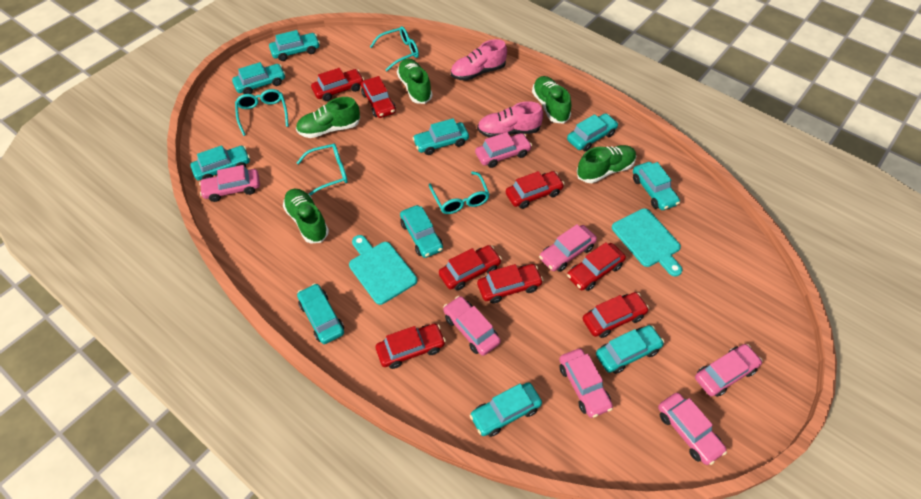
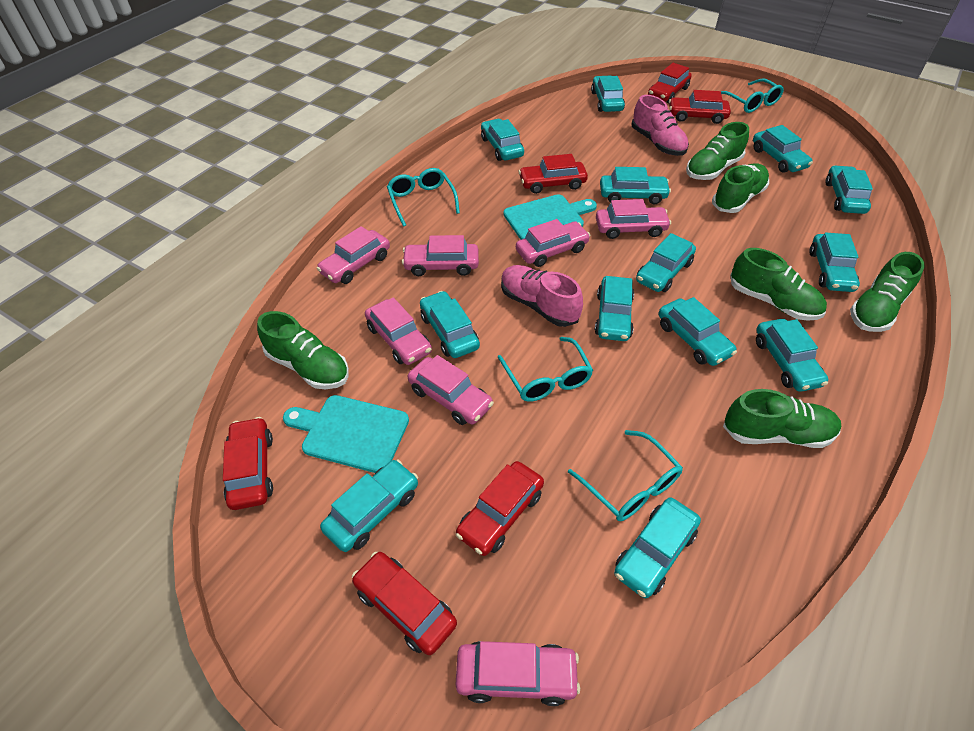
green shoe: 5 -> 6
red car: 8 -> 6
turquoise car: 10 -> 13

